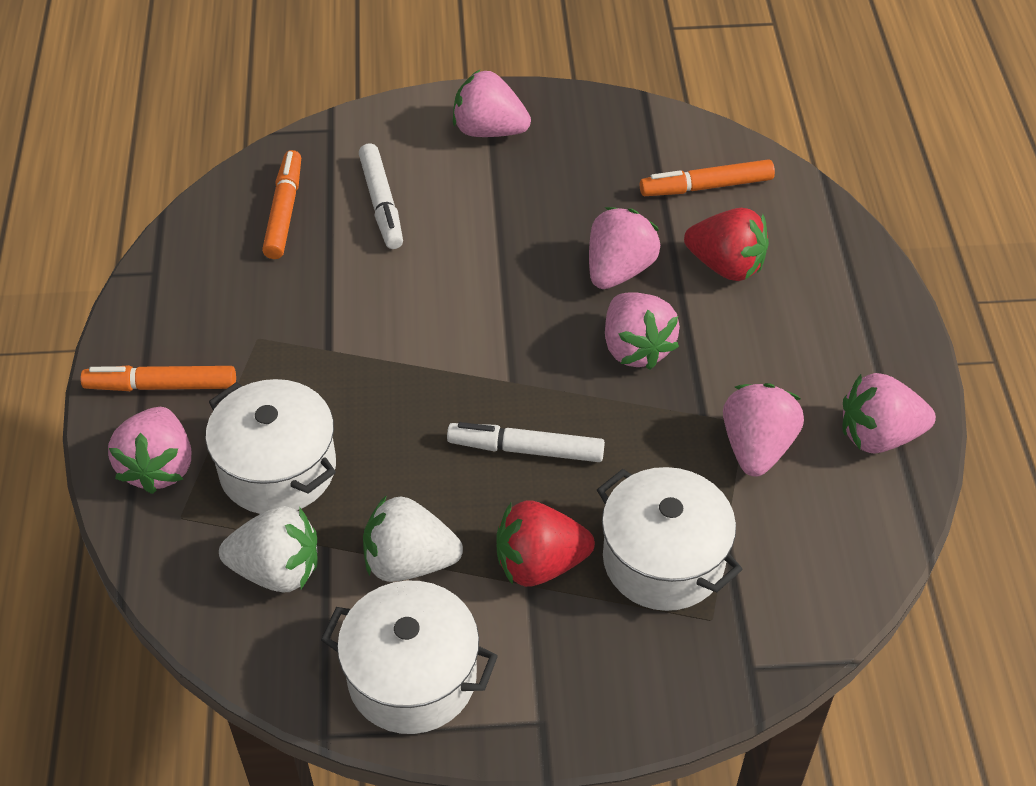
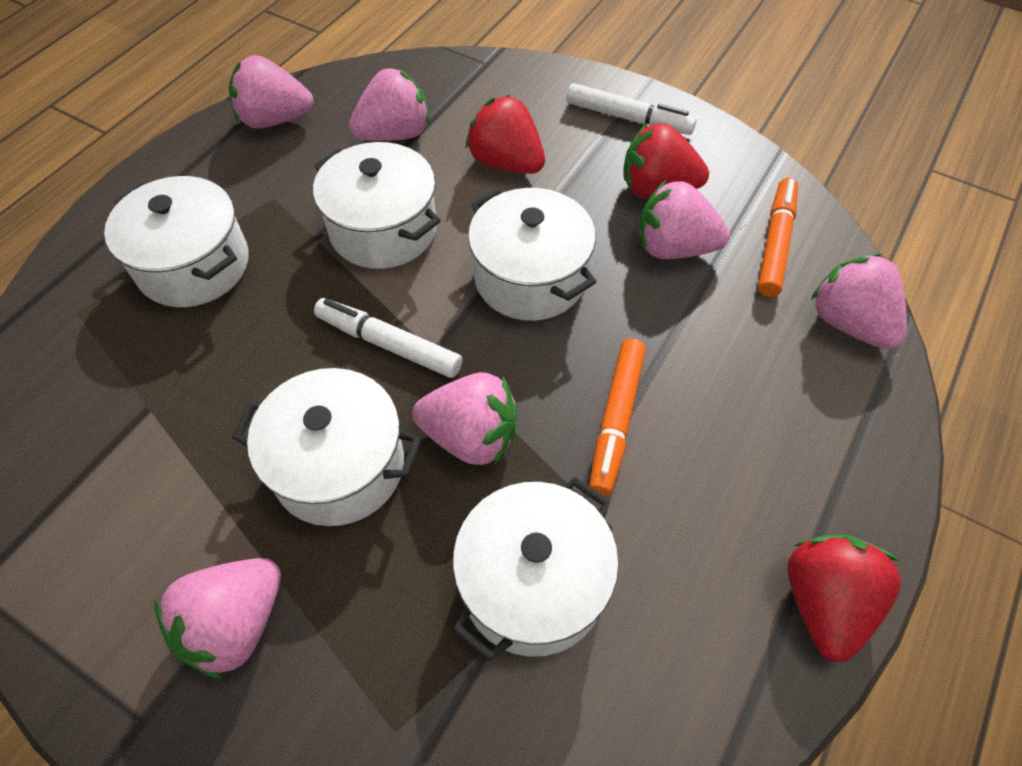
orange marker: 3 -> 2
red strawberry: 2 -> 3
white pot: 3 -> 5
white strawberry: 2 -> 0

